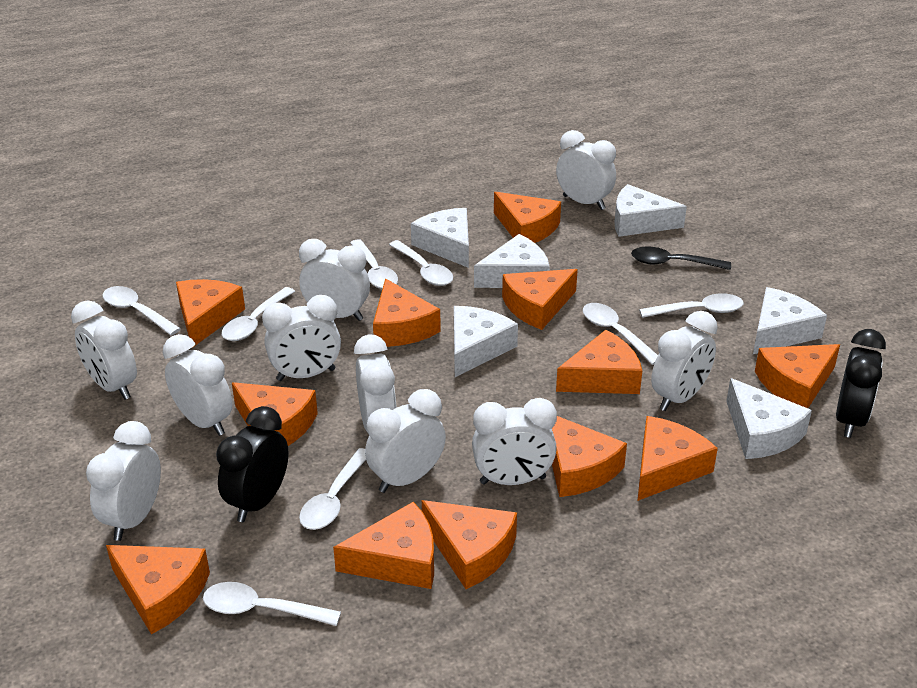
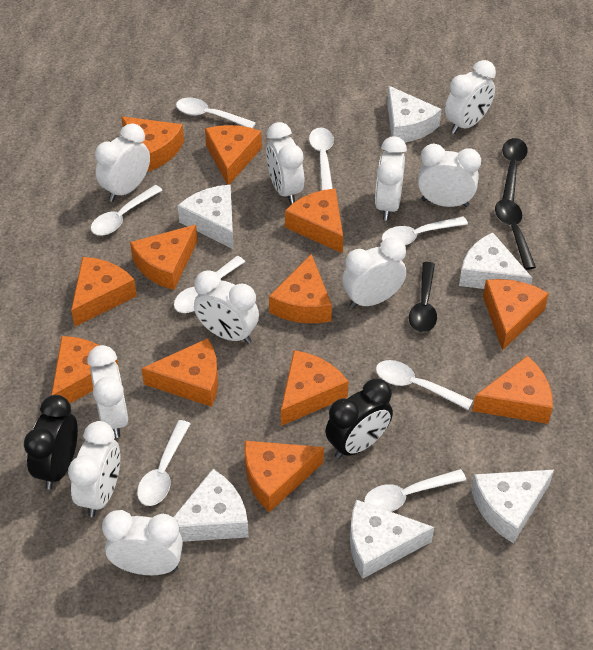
black spoon: 1 -> 3

